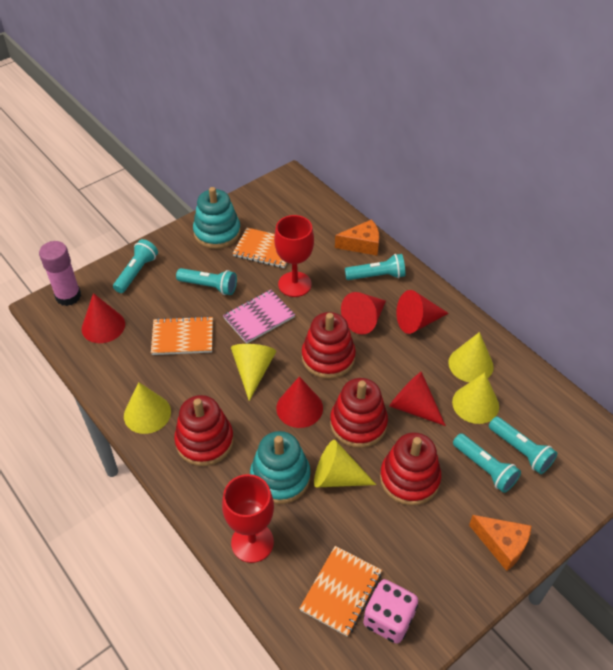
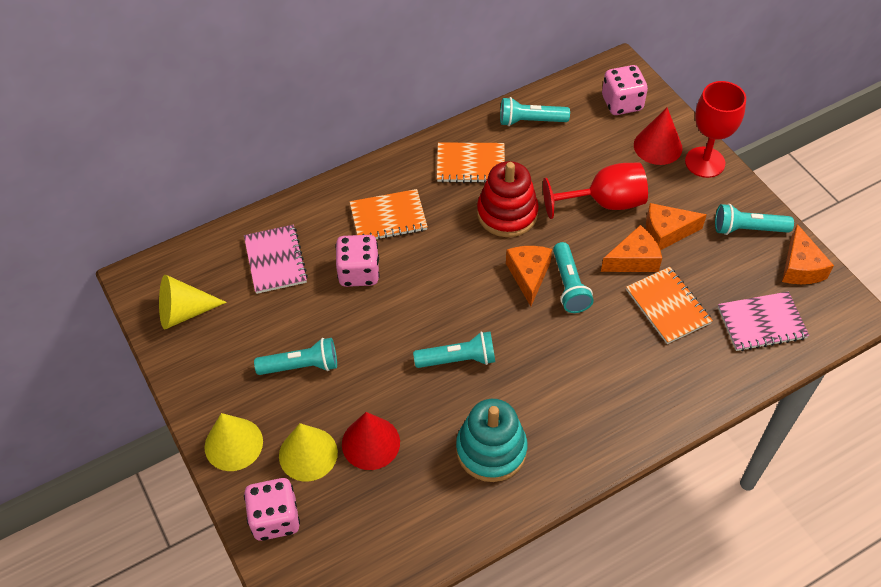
orange cheese: 2 -> 4
pink dice: 1 -> 3
pink glue stick: 1 -> 0
pink notebook: 1 -> 2
red cone: 5 -> 2
red stacking toy: 4 -> 1
turquoise stacking toy: 2 -> 1
yellow cone: 5 -> 3

